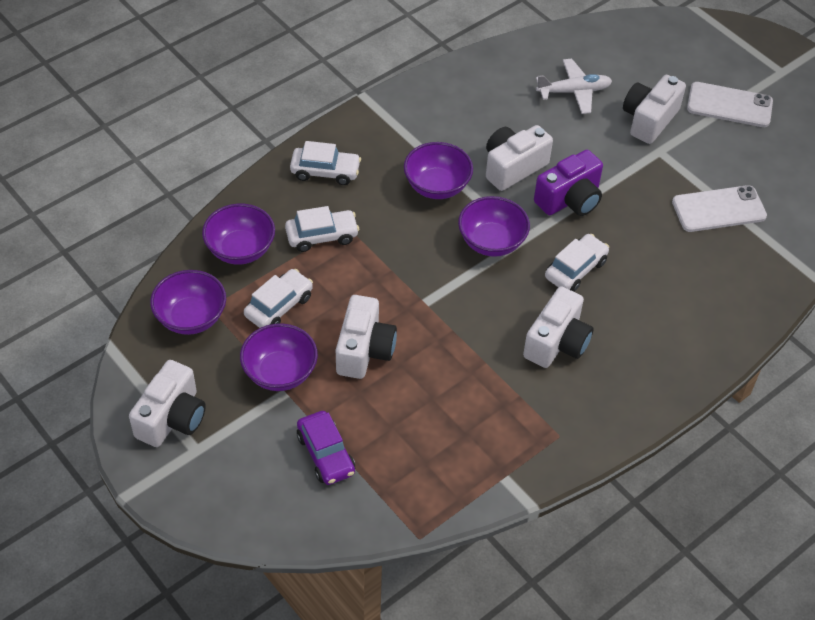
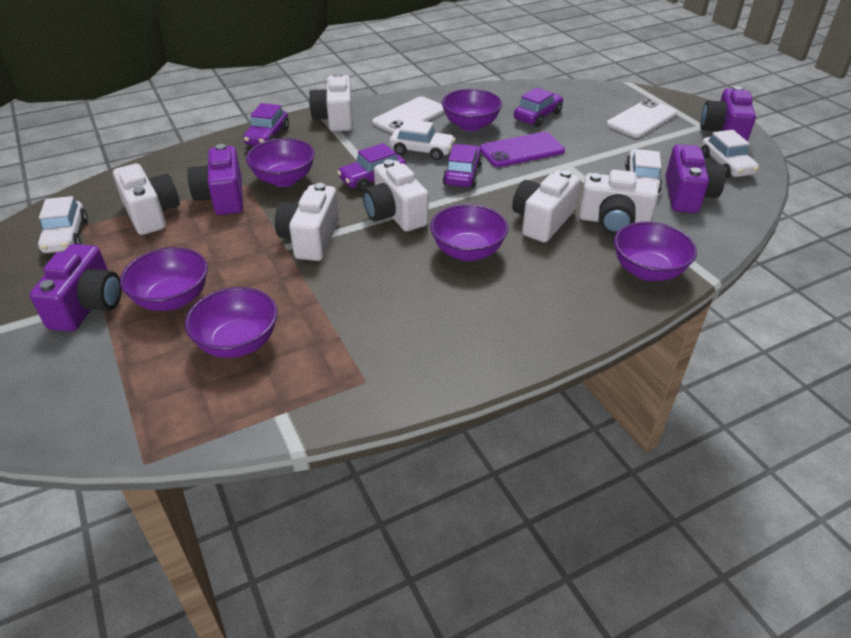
purple bowl: 5 -> 6
purple camera: 1 -> 4
purple car: 1 -> 4
purple phone: 0 -> 1
white camera: 5 -> 6
white plane: 1 -> 0

